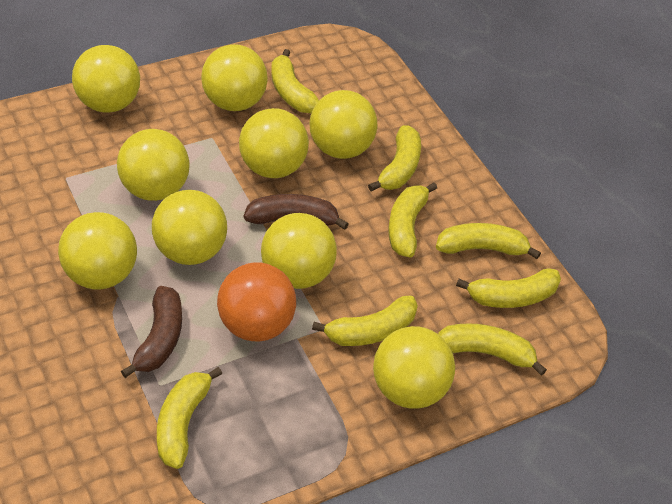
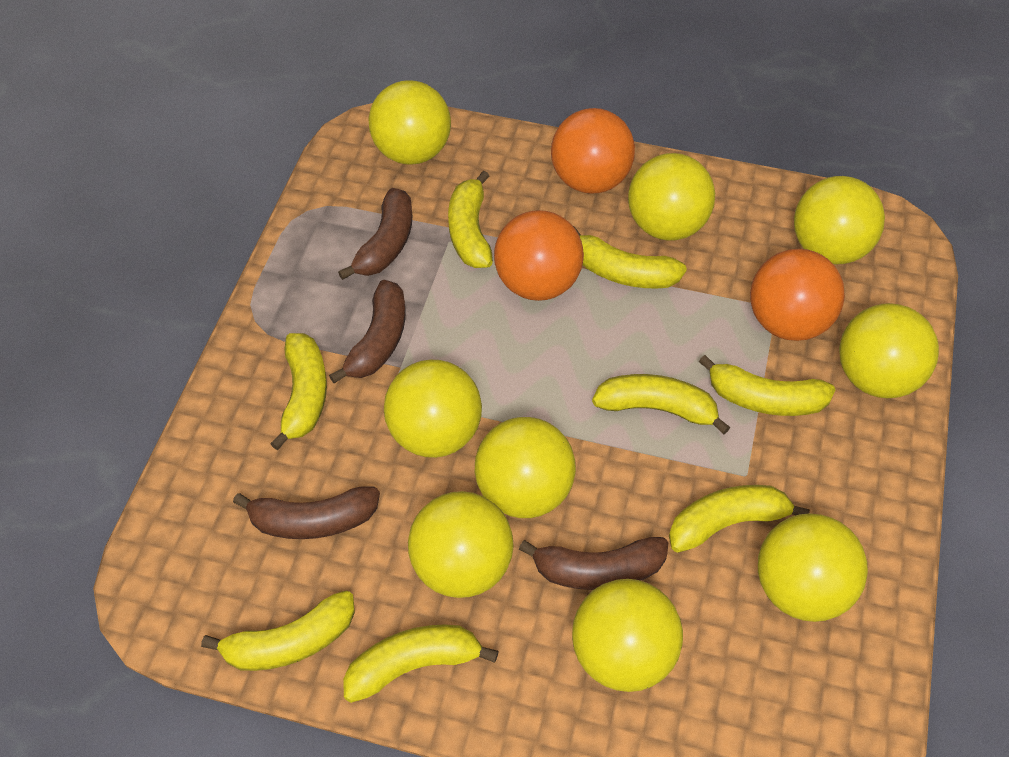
brown banana: 2 -> 4
orange ball: 1 -> 3

